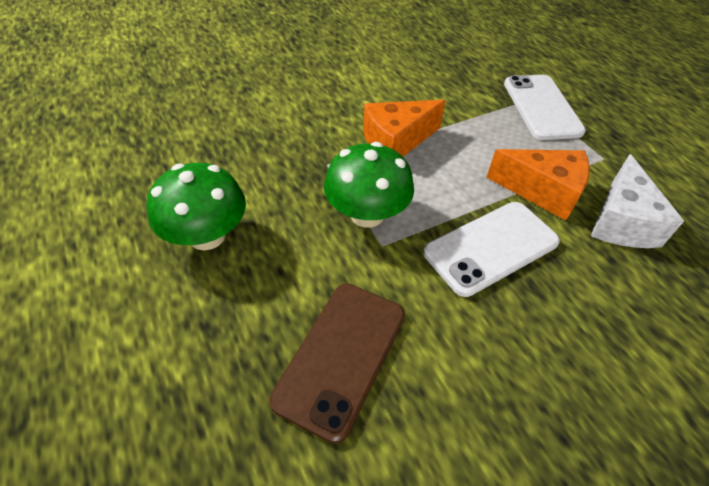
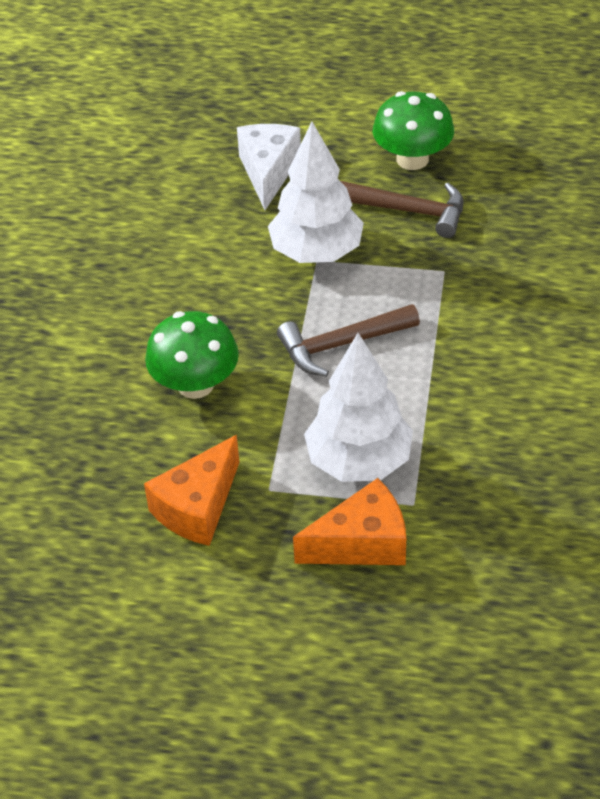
brown hammer: 0 -> 2
brown phone: 1 -> 0
white phone: 2 -> 0
white tree: 0 -> 2

